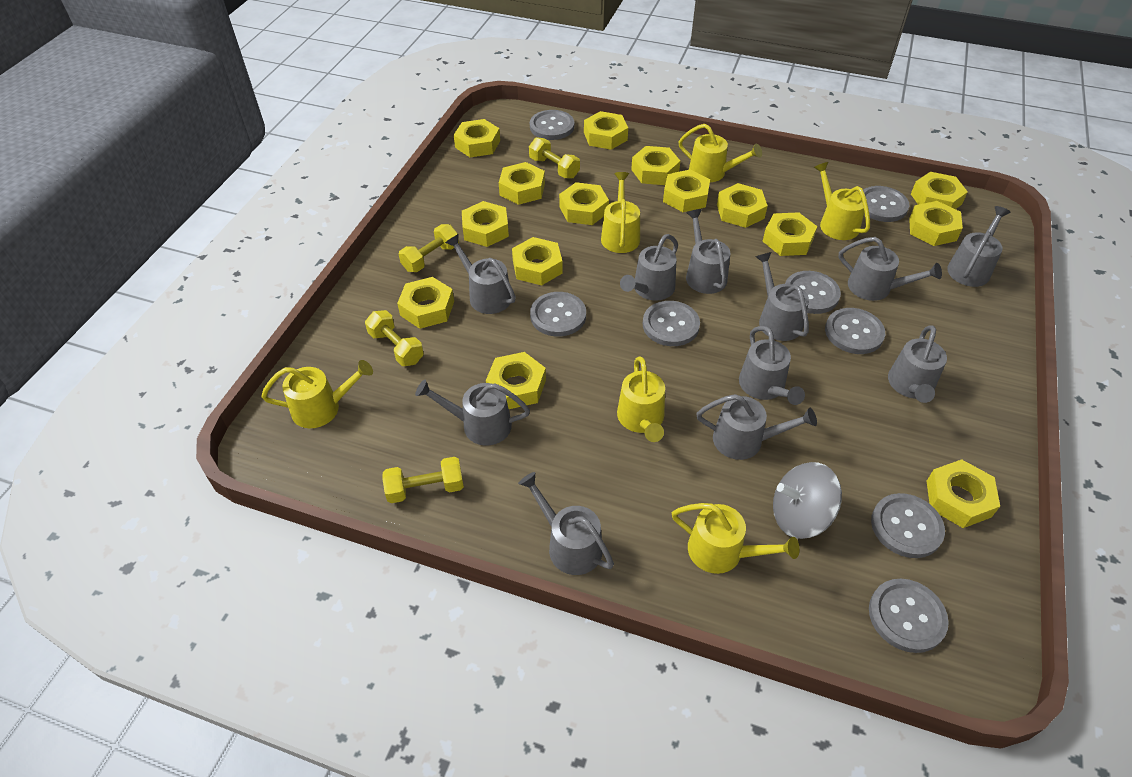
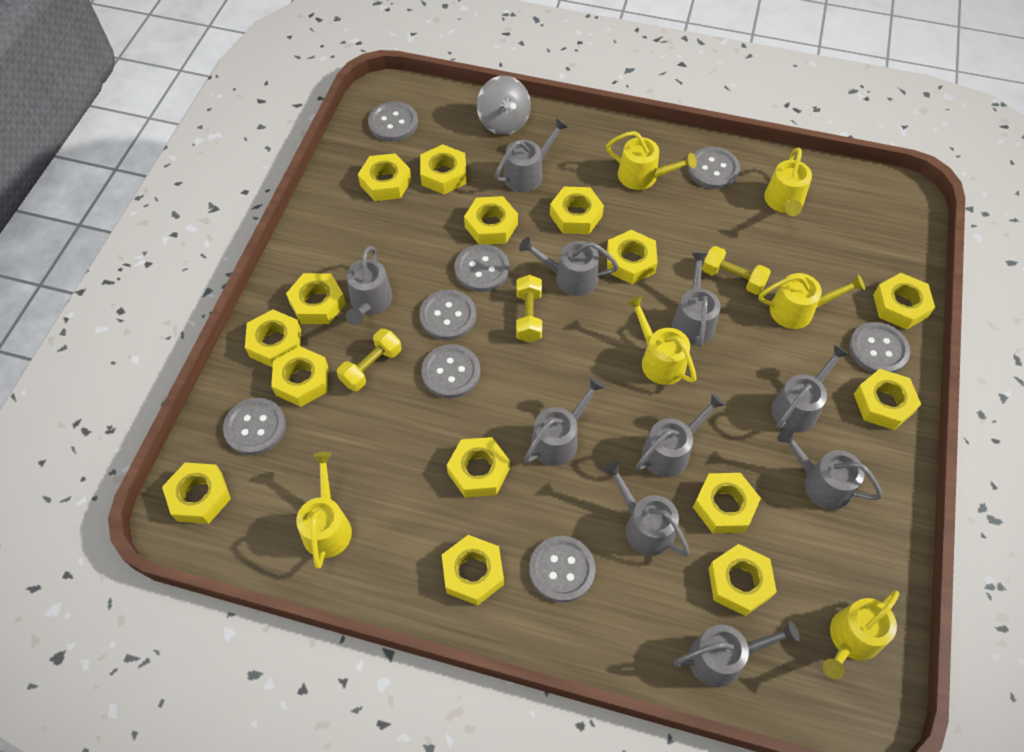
grey watering can: 11 -> 10
yellow dumbbell: 4 -> 3

